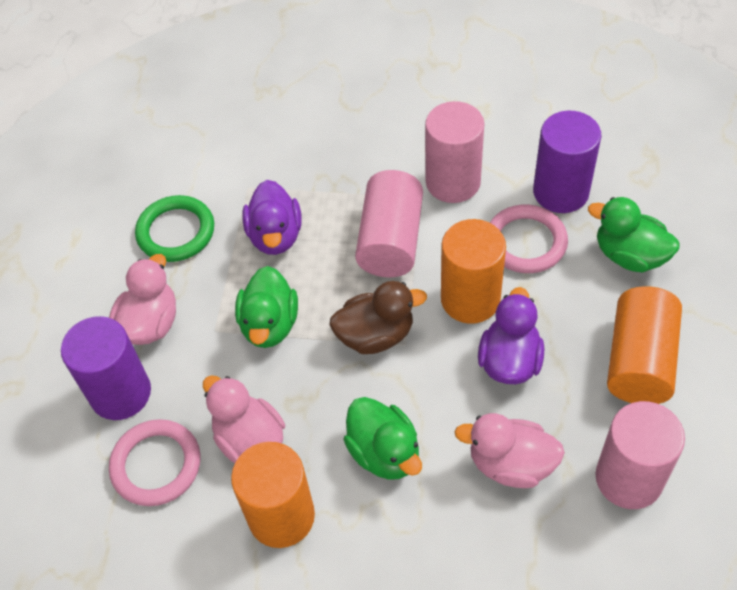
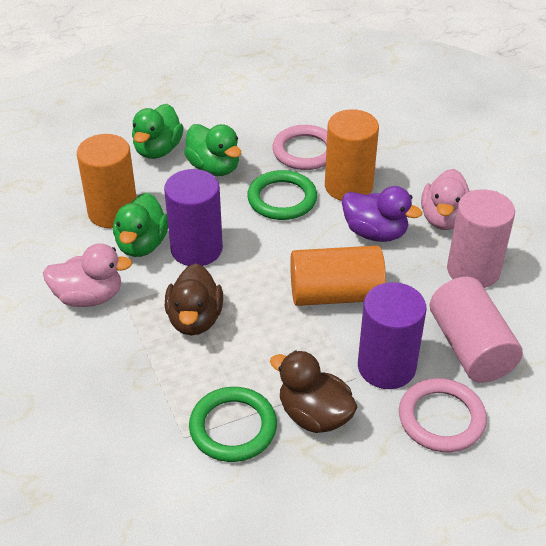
brown duck: 1 -> 2
green ring: 1 -> 2
pink cylinder: 3 -> 2
pink duck: 3 -> 2
purple duck: 2 -> 1

